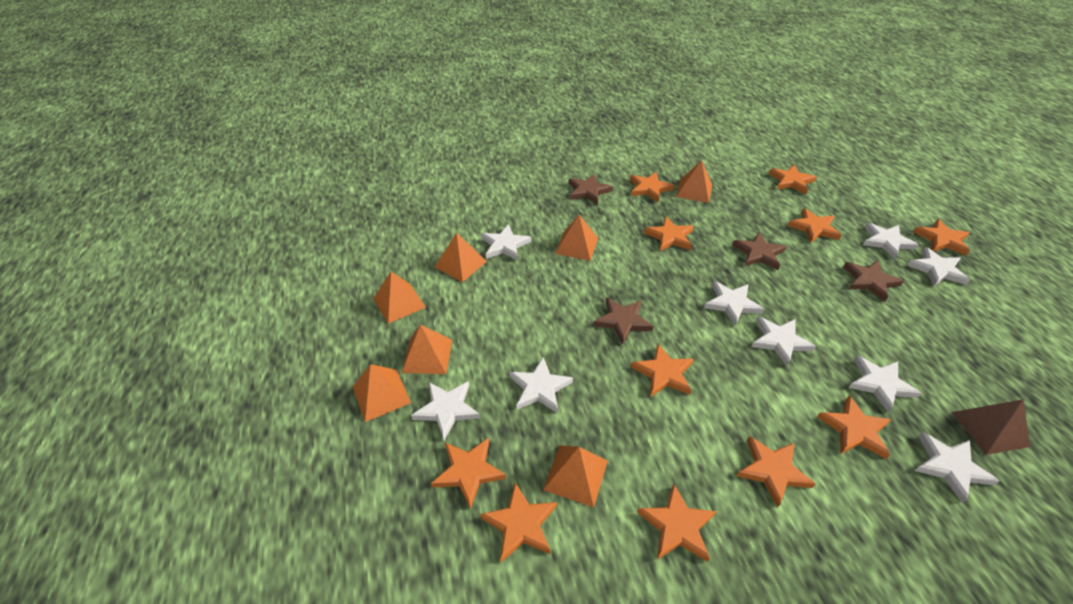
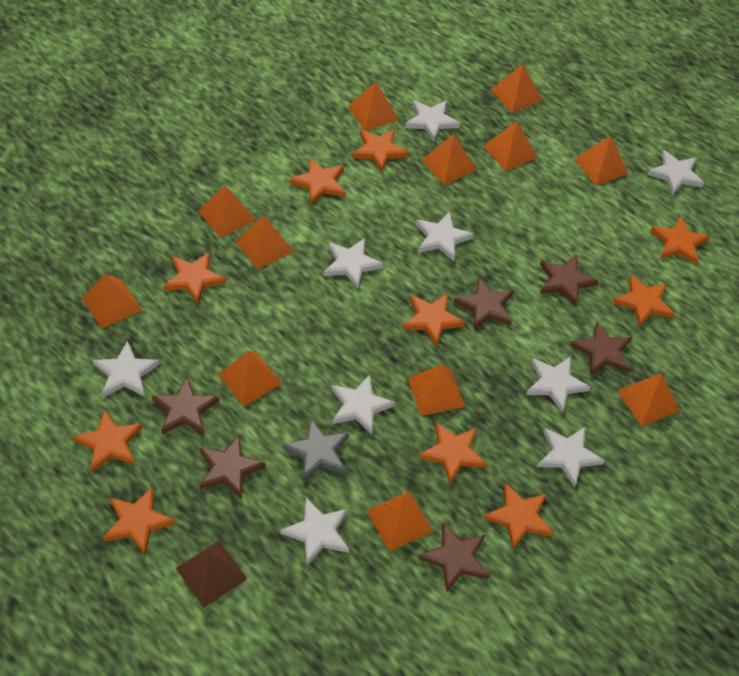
brown star: 4 -> 6
grey star: 0 -> 1
orange pyramid: 7 -> 12
orange star: 11 -> 10

